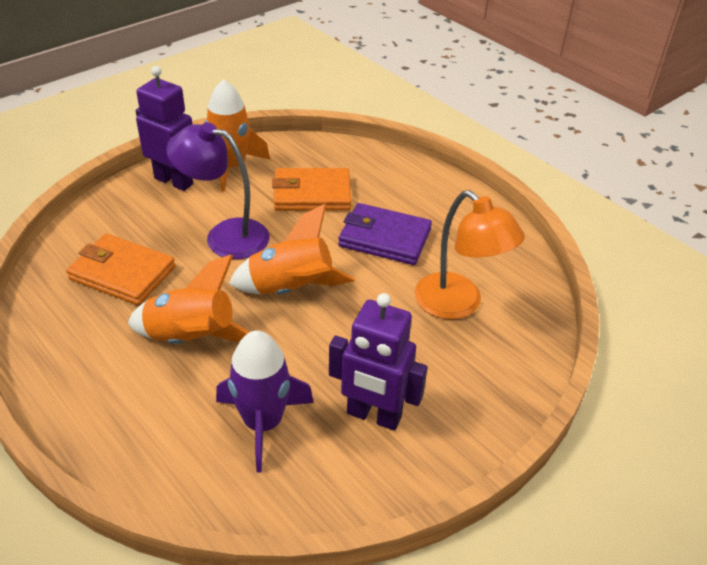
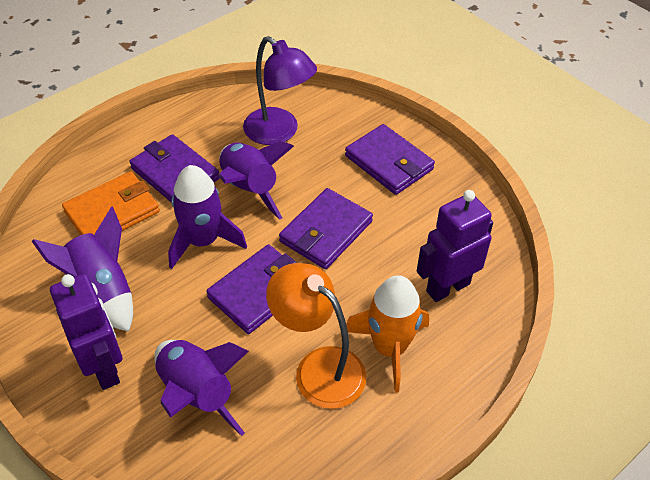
orange rocket: 3 -> 1
orange wallet: 2 -> 1
purple rocket: 1 -> 4
purple wallet: 1 -> 4

